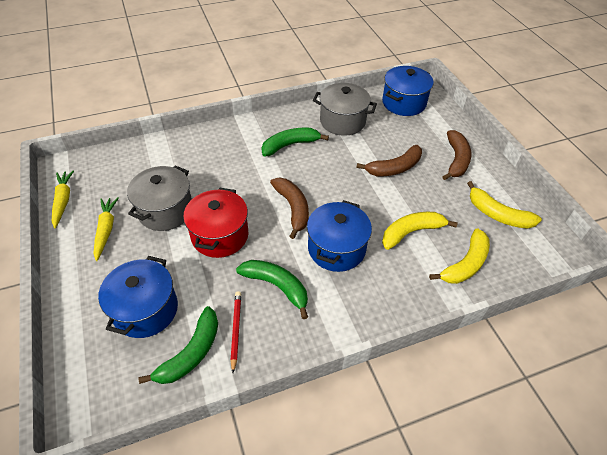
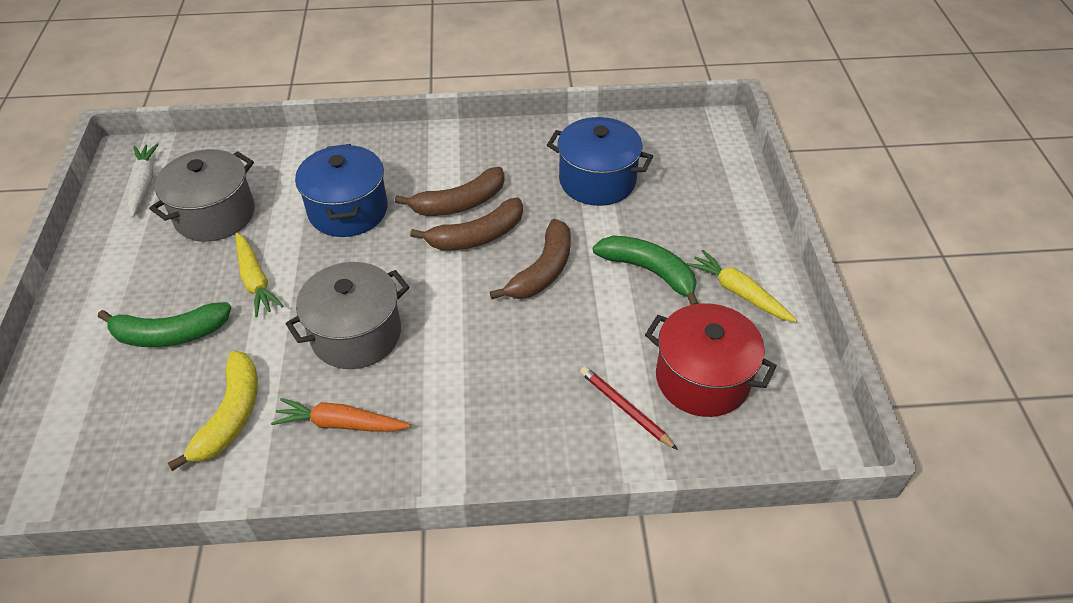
blue pot: 3 -> 2
green banana: 3 -> 2
orange carrot: 0 -> 1
white carrot: 0 -> 1
yellow banana: 3 -> 1

